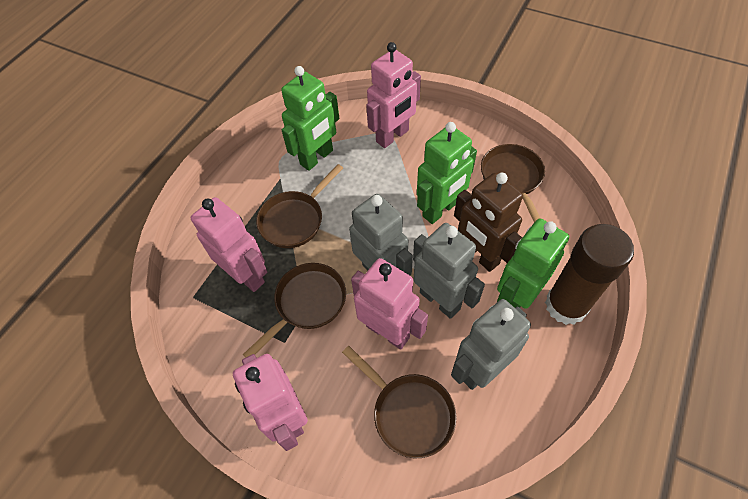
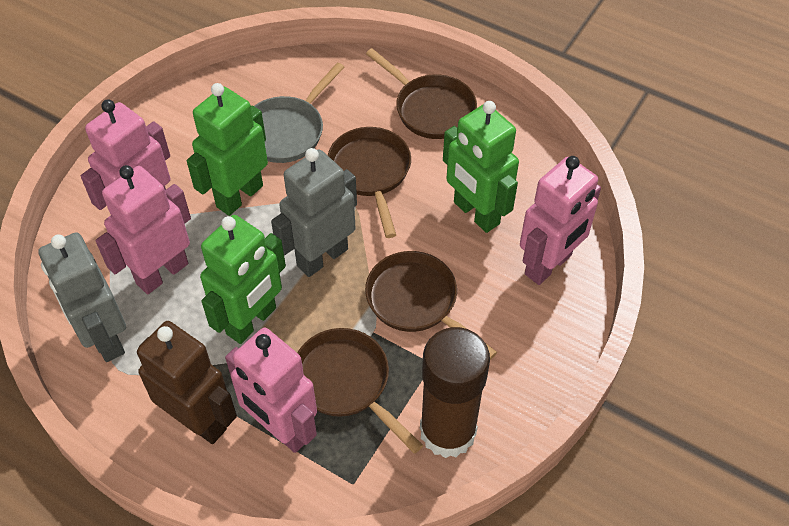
grey pan: 0 -> 1
grey robot: 3 -> 2

